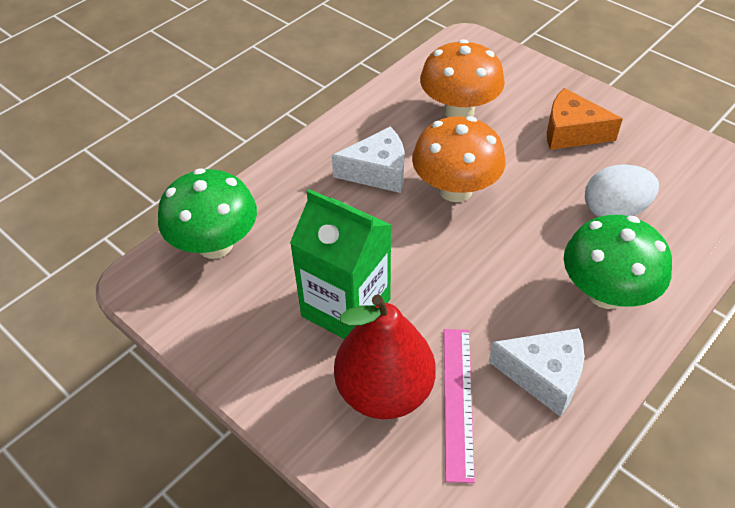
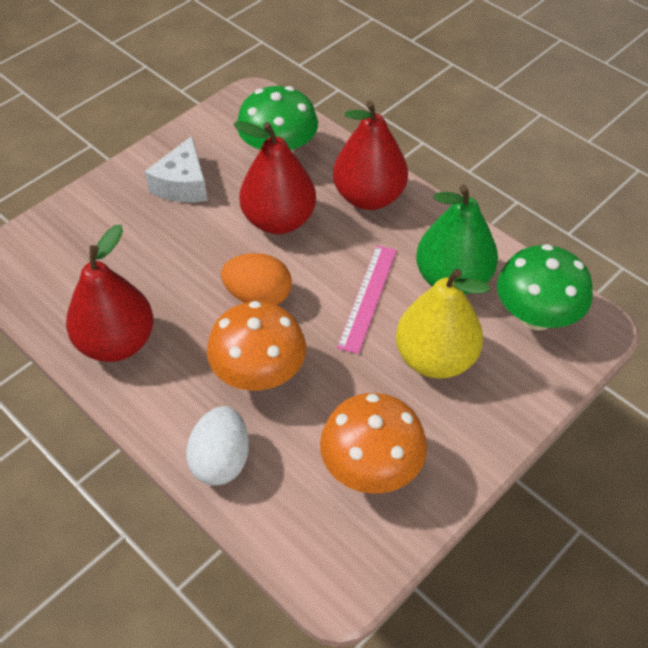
green carton: 1 -> 0
green pear: 0 -> 1
orange cheese: 1 -> 0
orange egg: 0 -> 1
red pear: 1 -> 3
white cheese: 2 -> 1
yellow pear: 0 -> 1

